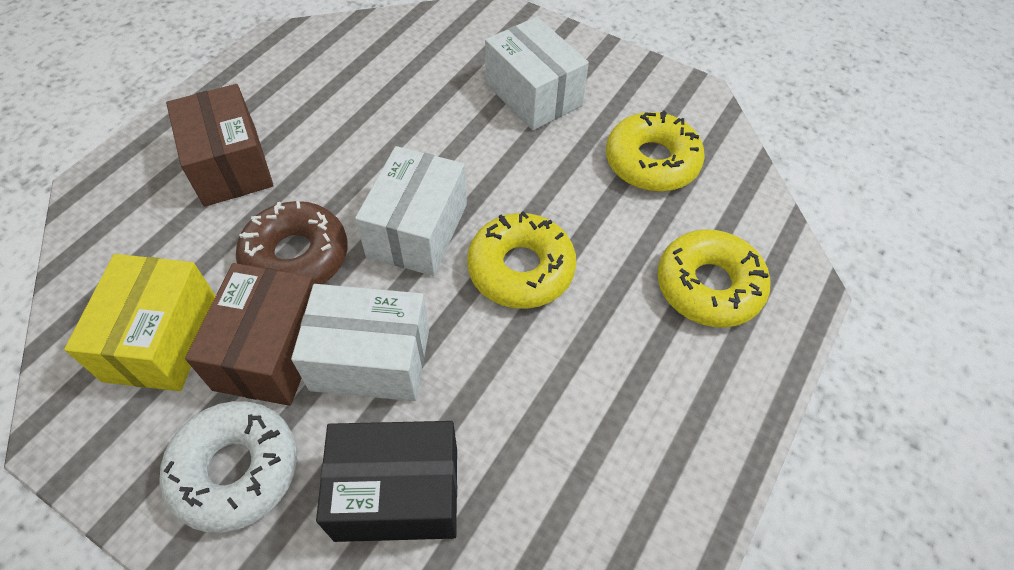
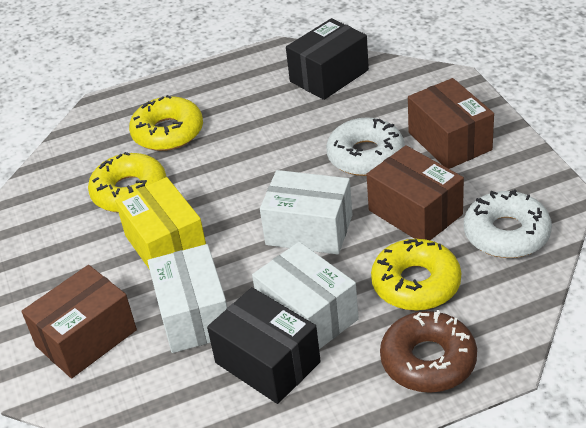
black box: 1 -> 2
brown box: 2 -> 3
white donut: 1 -> 2

